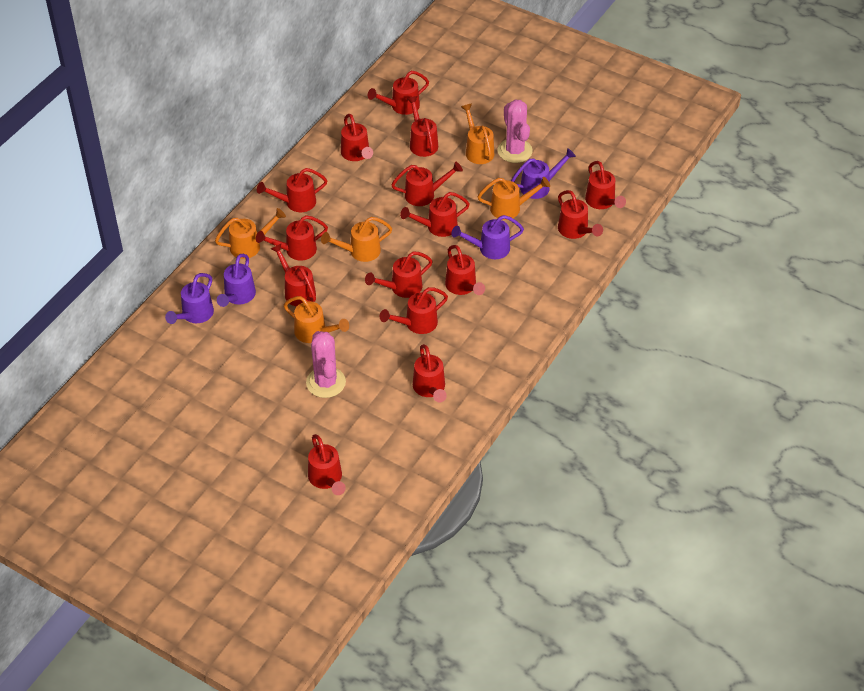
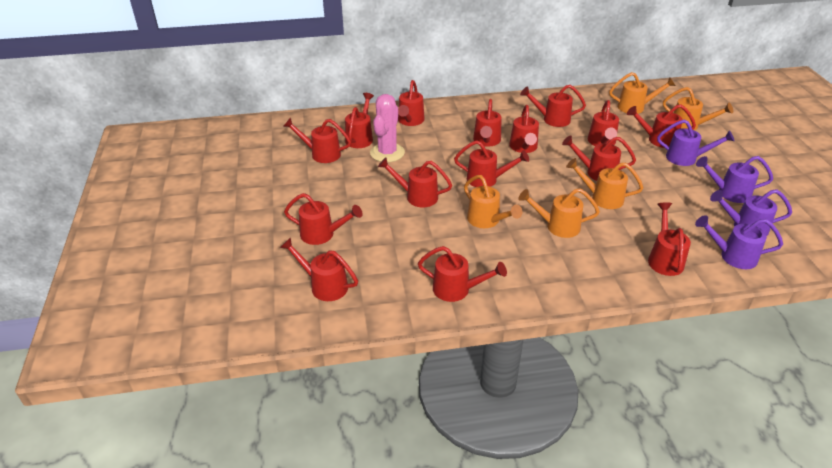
pink cactus: 2 -> 1

